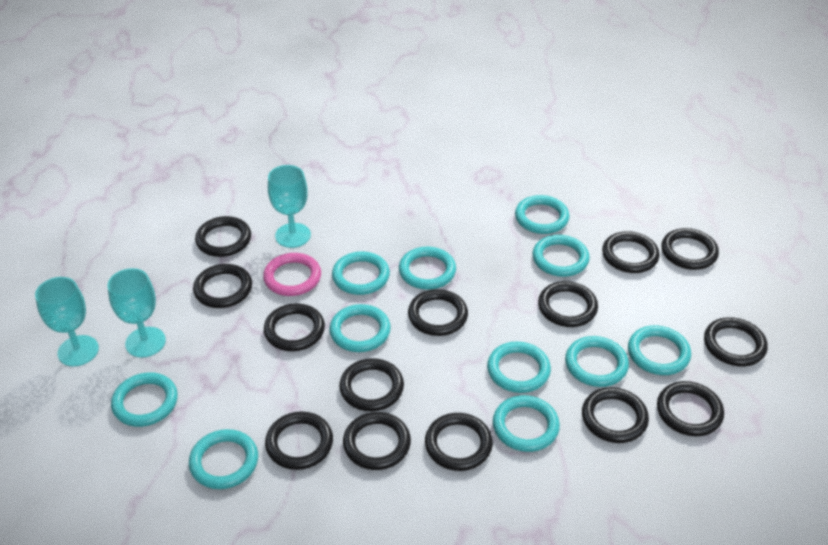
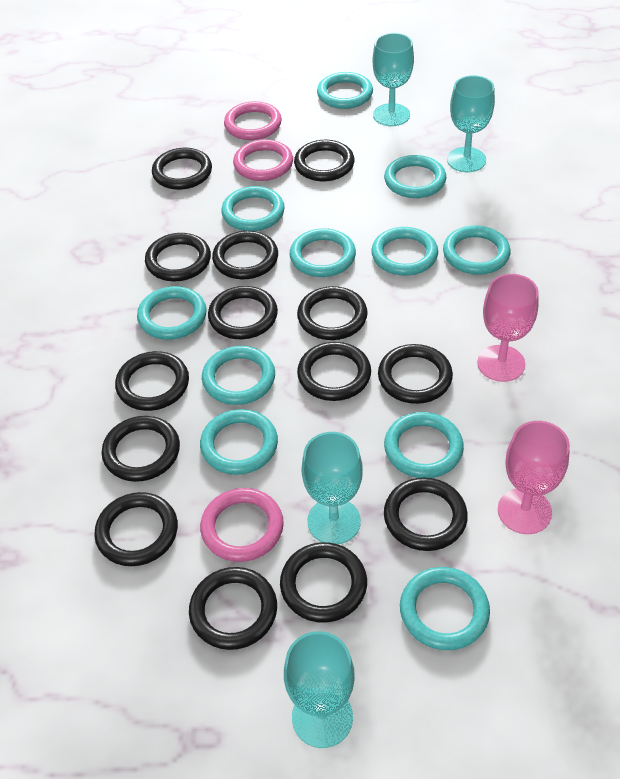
pink goblet: 0 -> 2
pink ring: 1 -> 3
turquoise goblet: 3 -> 4

